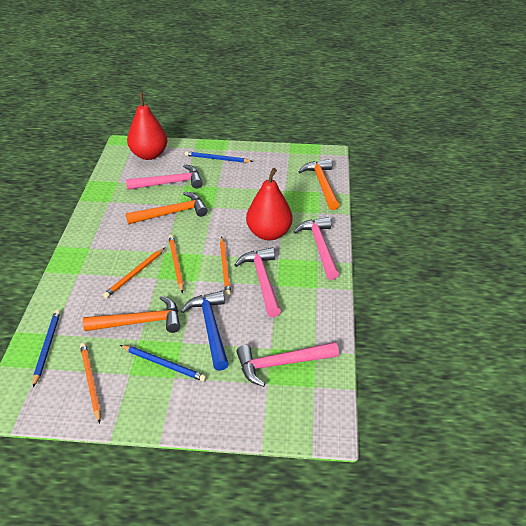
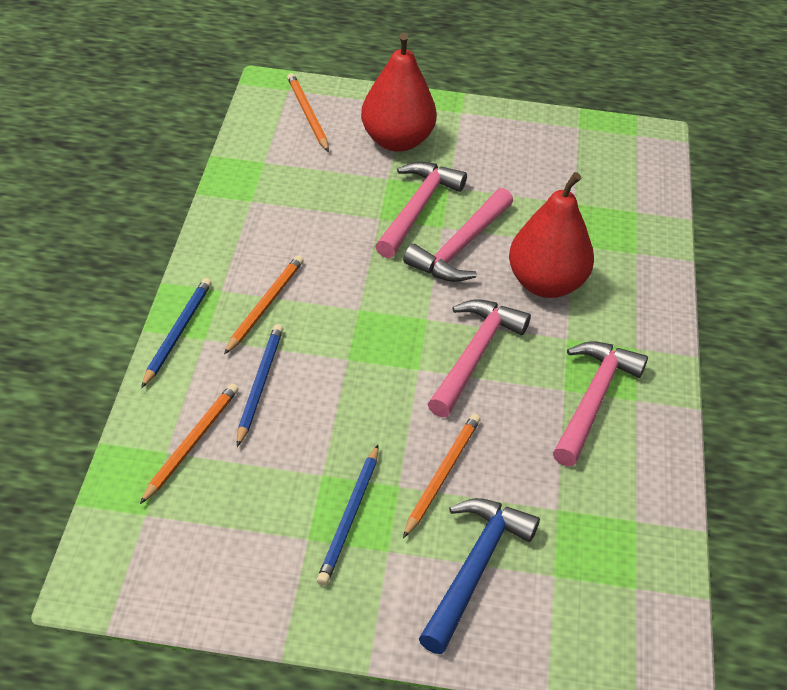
orange hammer: 3 -> 0

